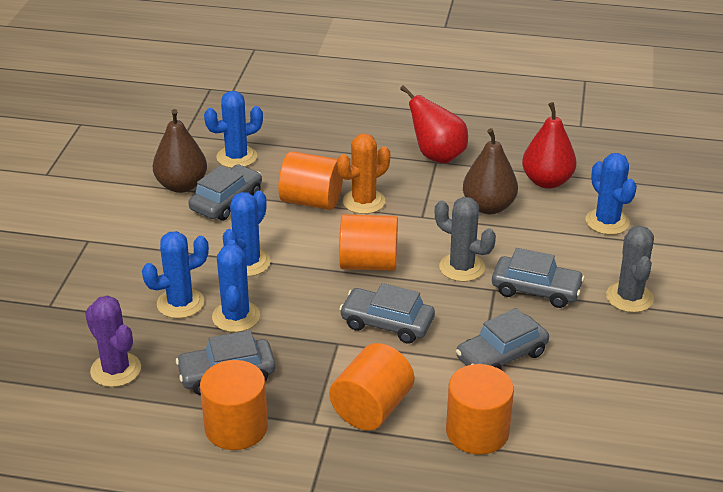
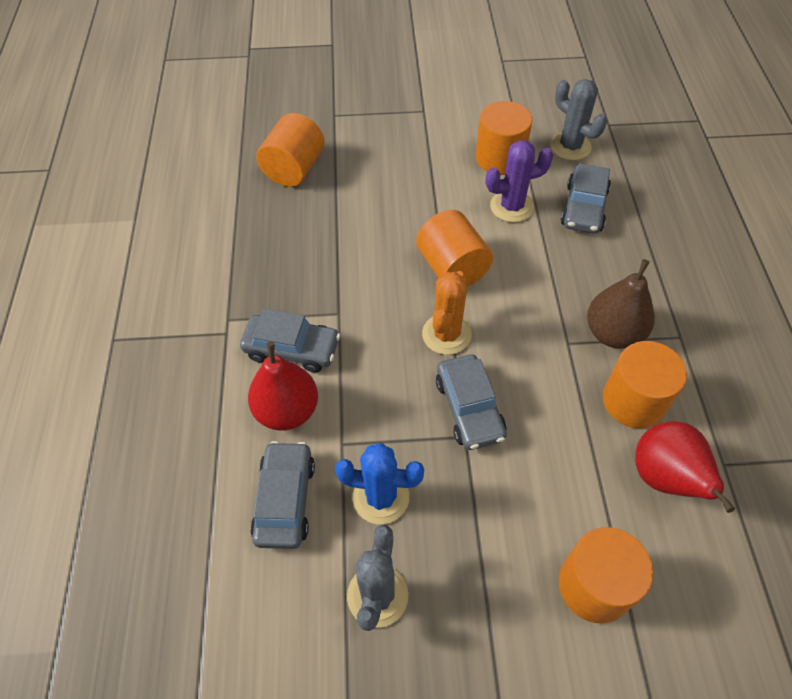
blue cactus: 5 -> 1
brown pear: 2 -> 1
grey car: 5 -> 4

